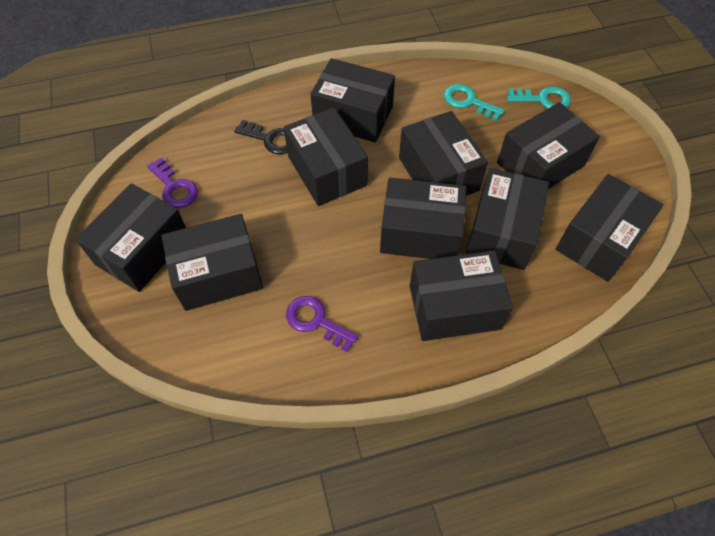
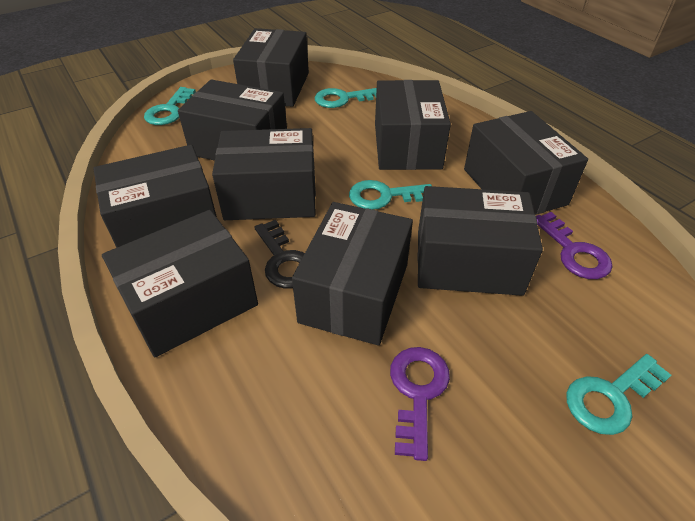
black box: 10 -> 9
turquoise key: 2 -> 4

